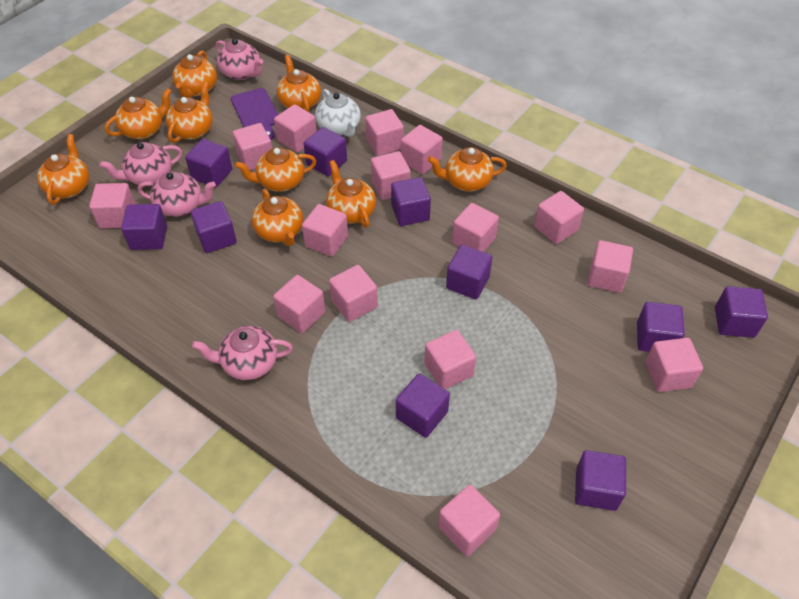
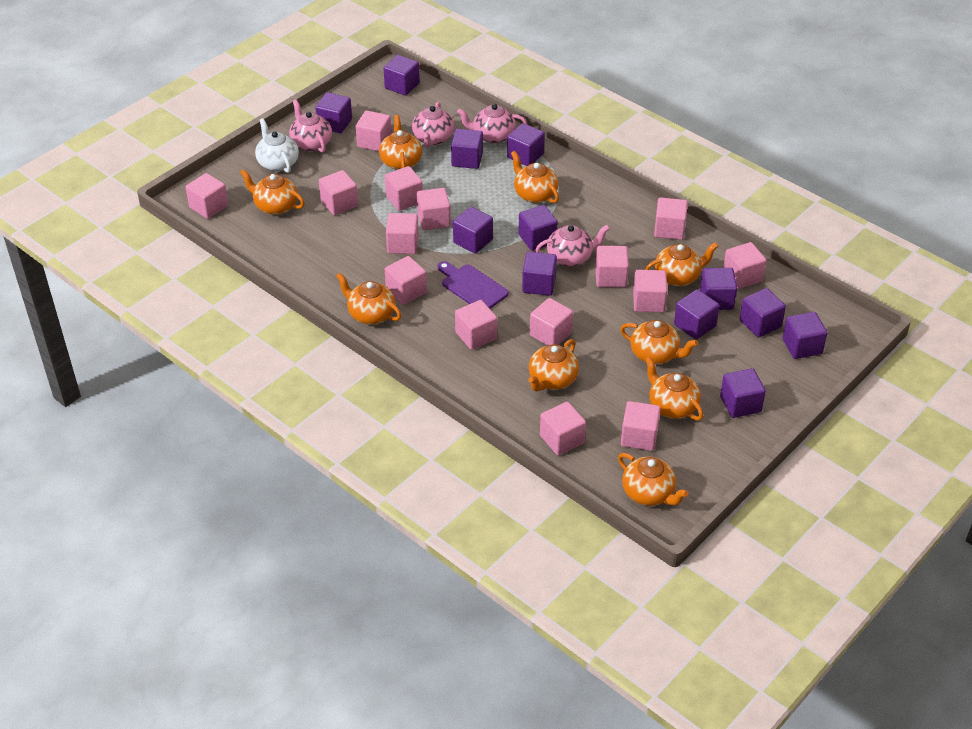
purple cube: 10 -> 12

